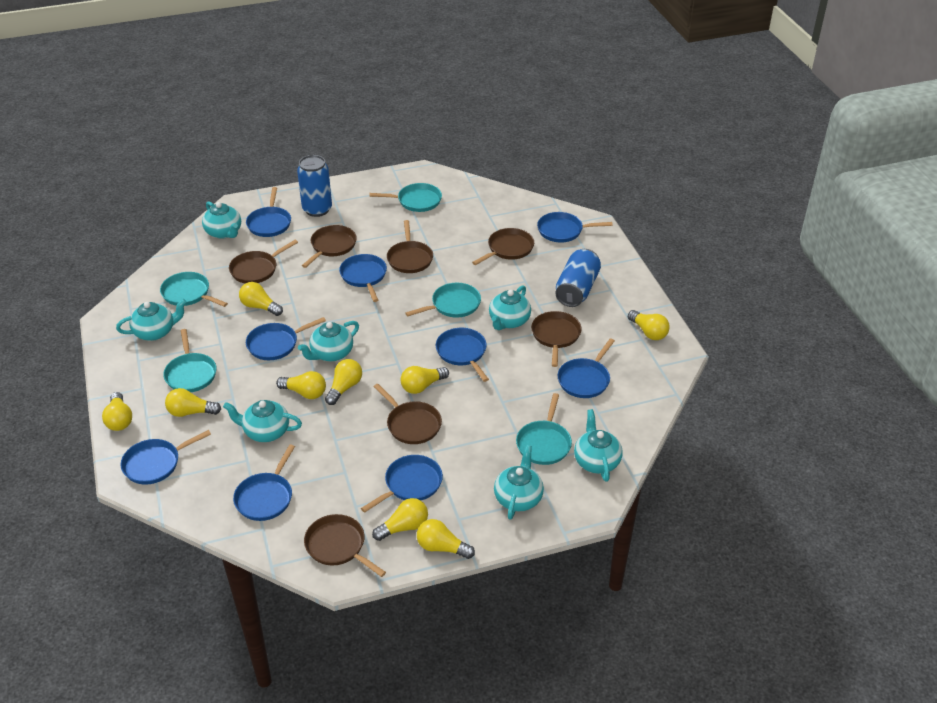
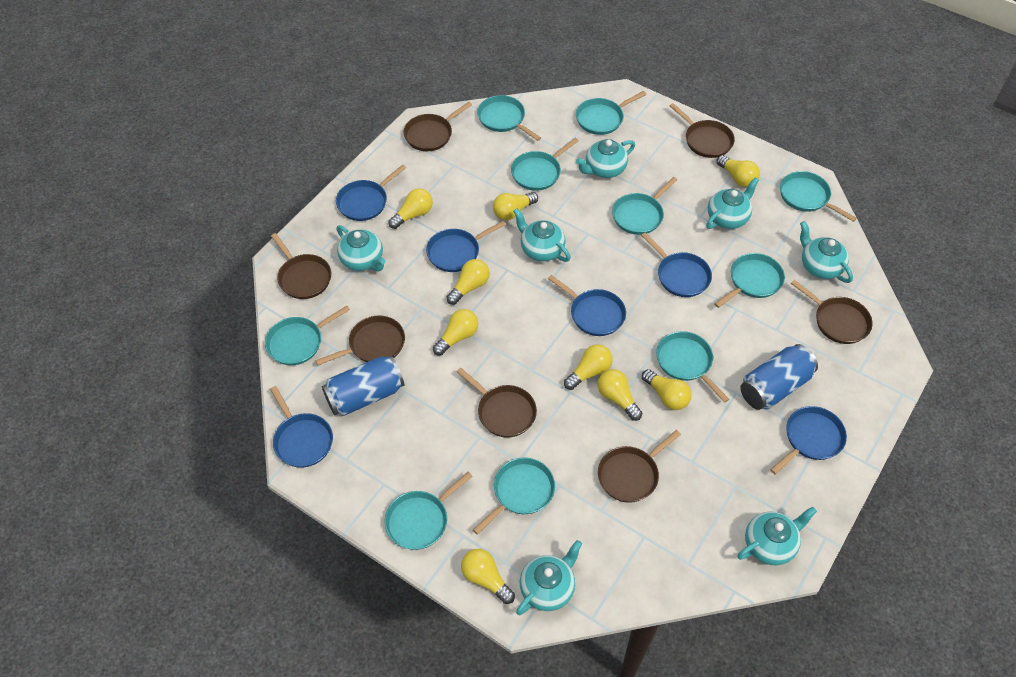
blue pan: 9 -> 6
turquoise pan: 5 -> 10

